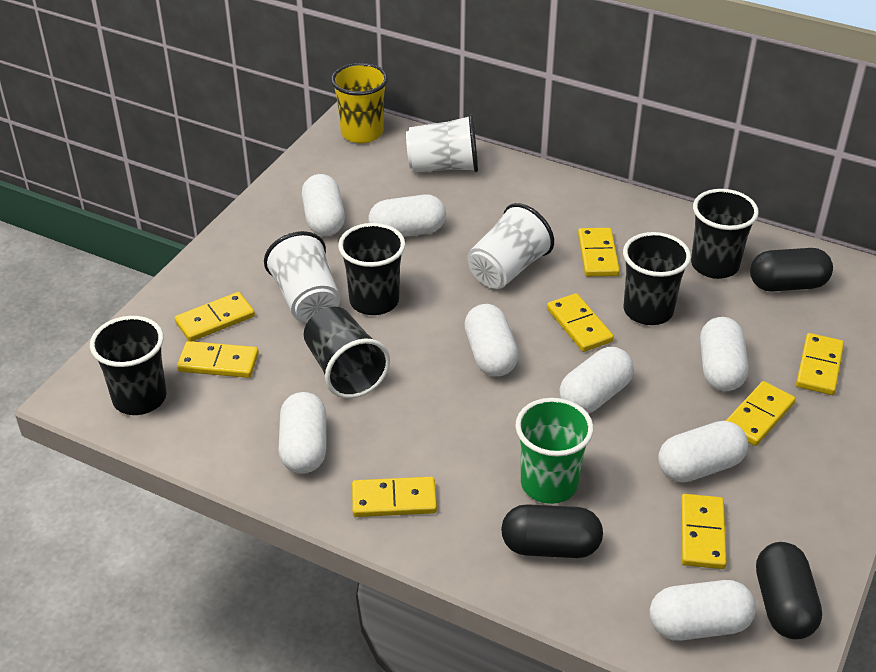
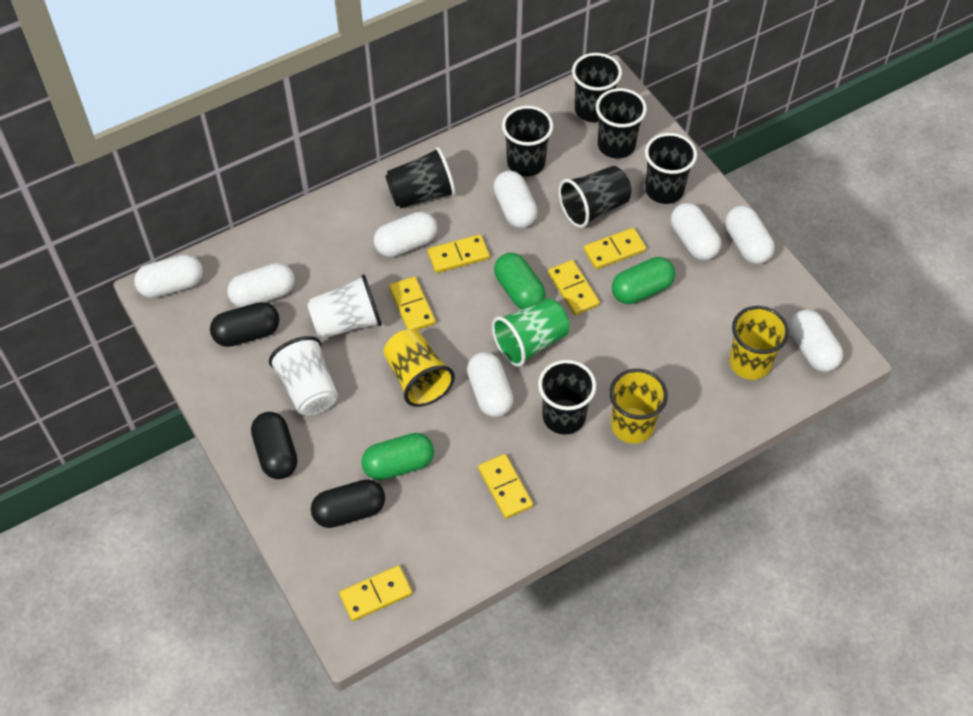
black cup: 5 -> 7
green capsule: 0 -> 3
white cup: 3 -> 2
yellow cup: 1 -> 3
yellow domino: 8 -> 6

